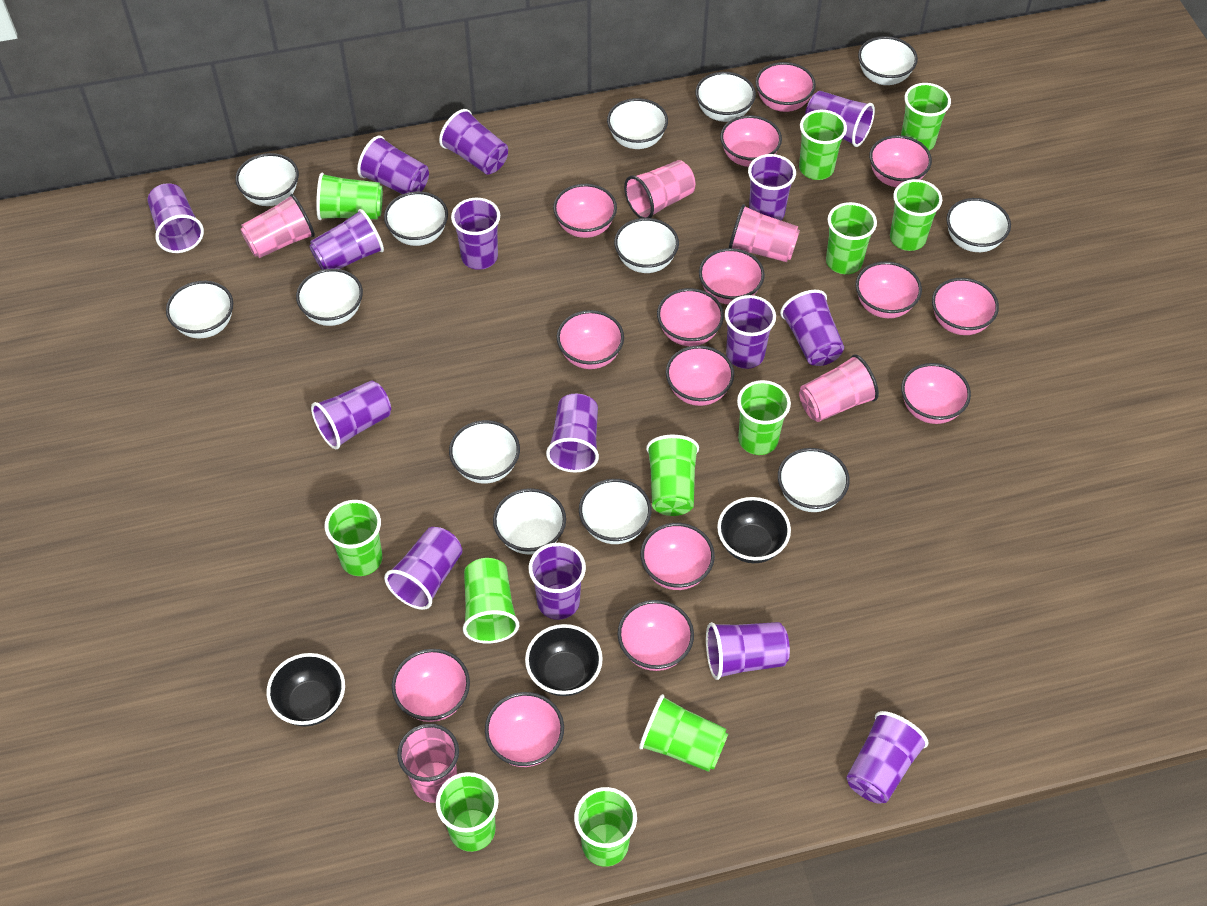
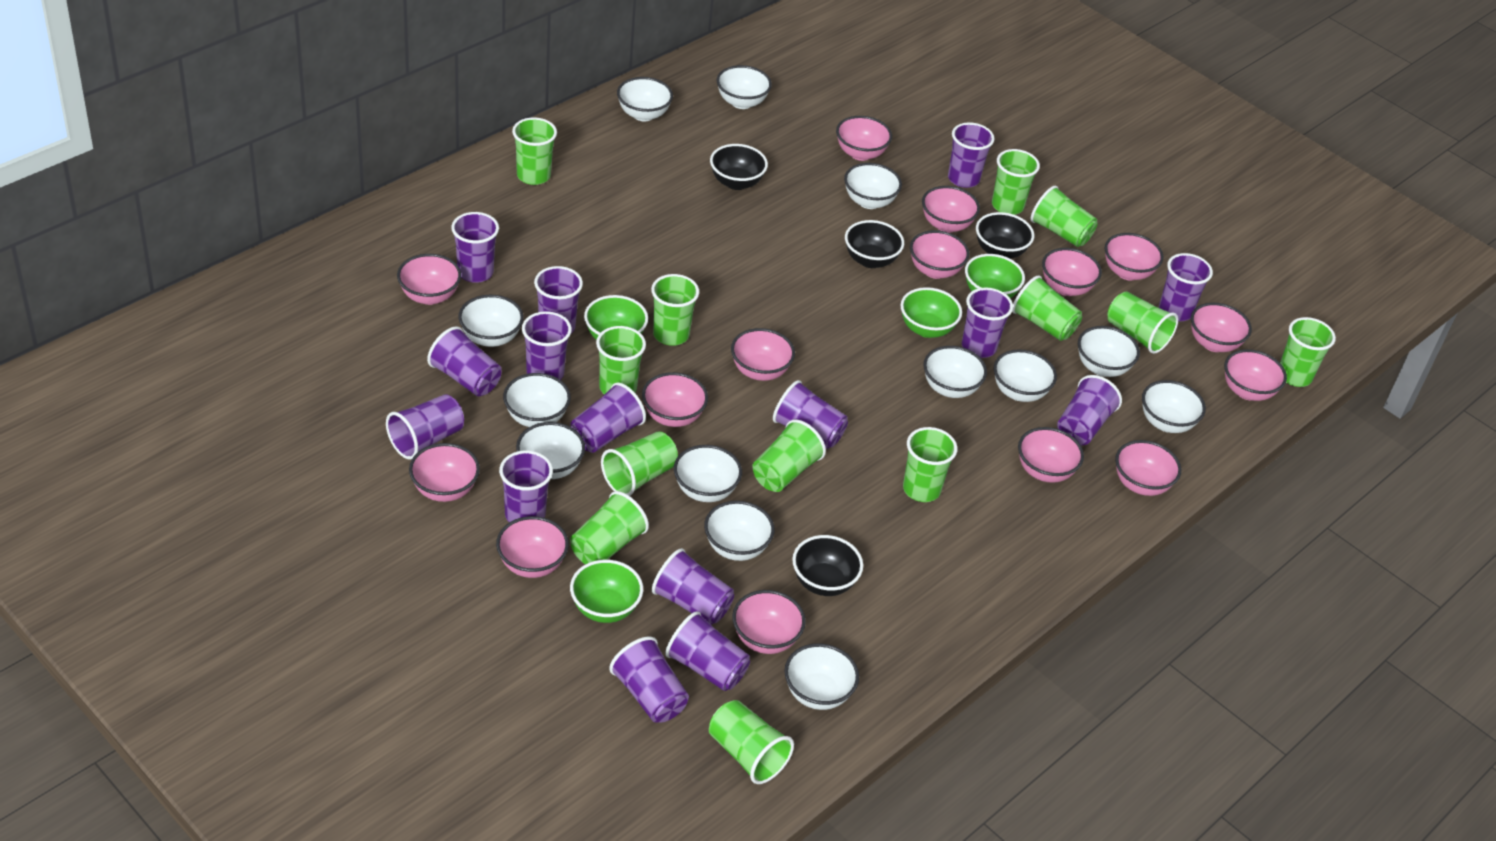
black bowl: 3 -> 4
green bowl: 0 -> 4
green cup: 12 -> 13
pink cup: 5 -> 0

